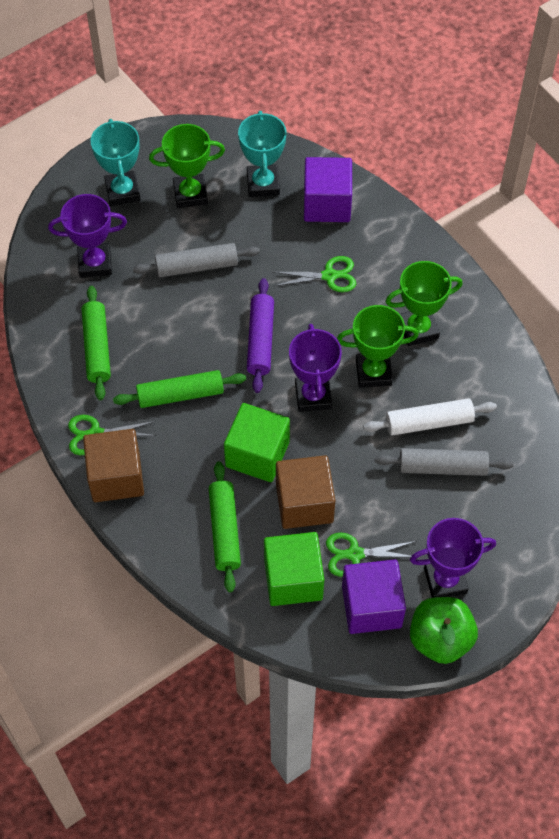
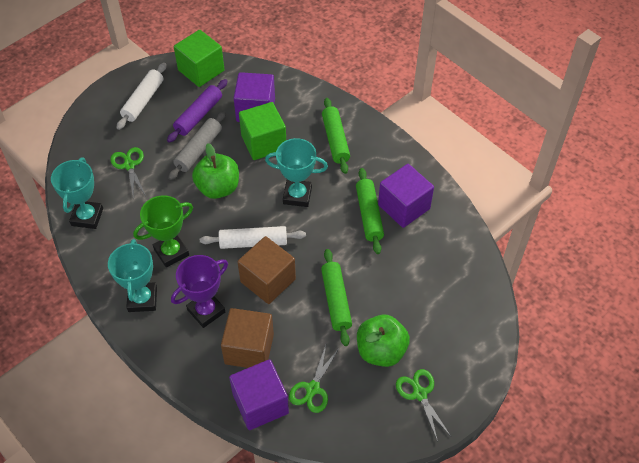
green apple: 1 -> 2
green trophy: 3 -> 1
grey rolling pin: 2 -> 1
purple cube: 2 -> 3
purple trophy: 3 -> 1
turquoise trophy: 2 -> 3
white rolling pin: 1 -> 2

